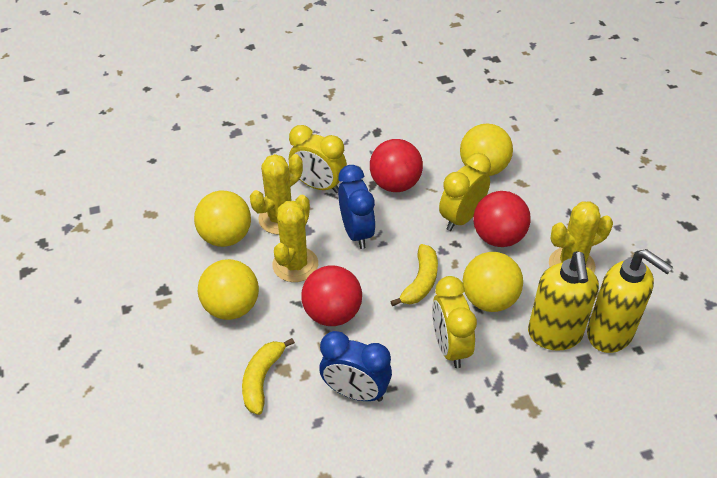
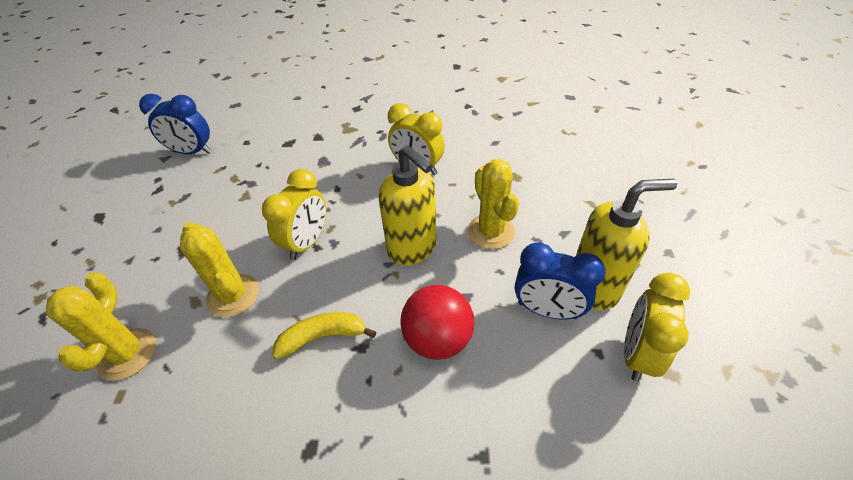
red ball: 3 -> 1
yellow ball: 4 -> 0
yellow banana: 2 -> 1

